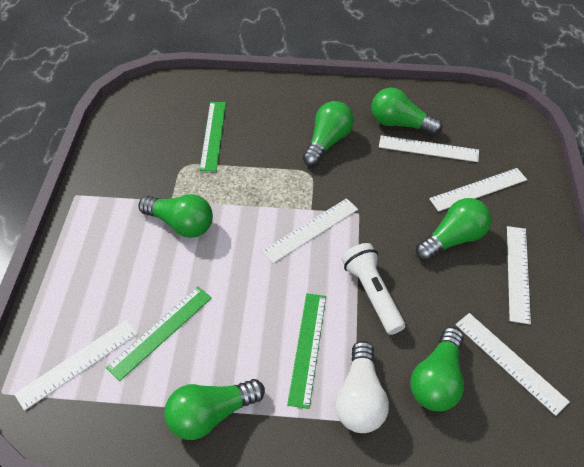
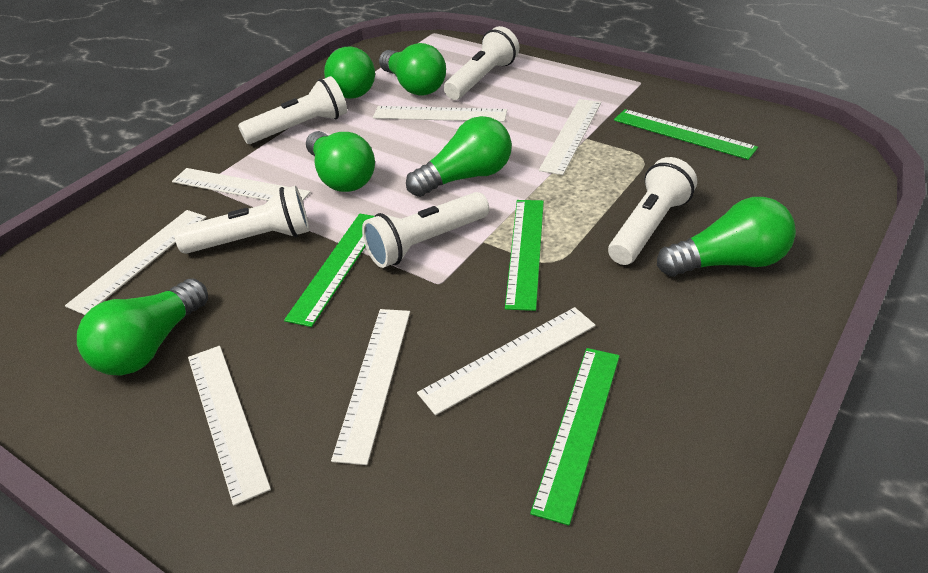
green ruler: 3 -> 4
white flashlight: 1 -> 5
white light bulb: 1 -> 0
white ruler: 6 -> 7

